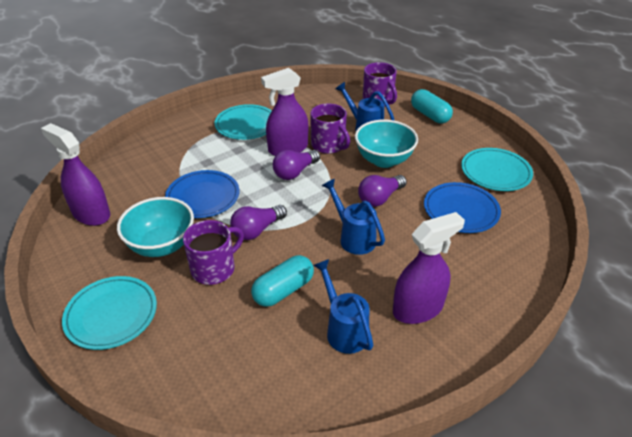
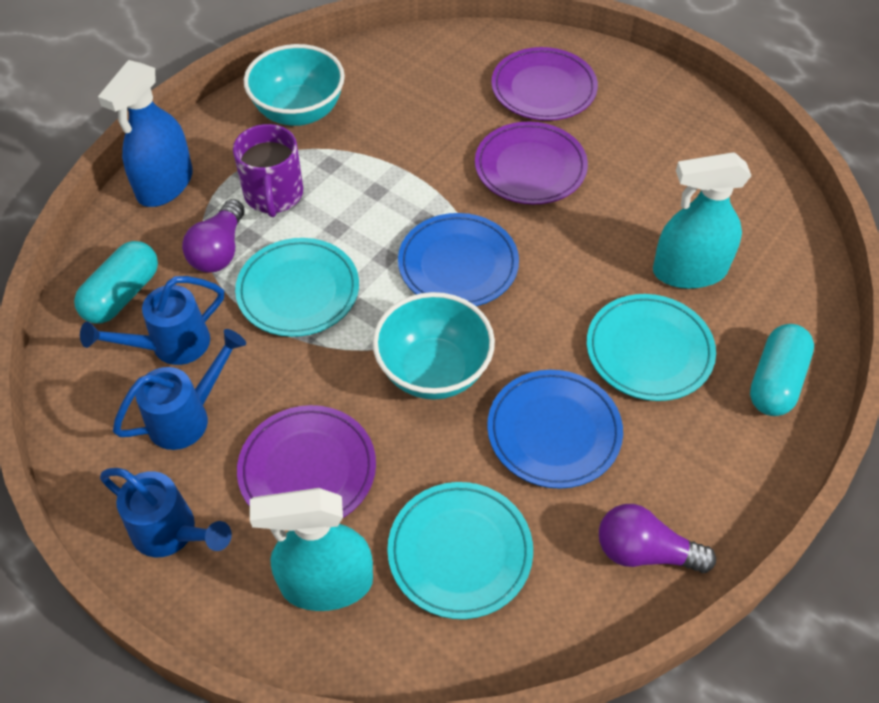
blue spray bottle: 0 -> 1
purple light bulb: 3 -> 2
purple mug: 3 -> 1
purple plate: 0 -> 3
purple spray bottle: 3 -> 0
turquoise spray bottle: 0 -> 2

